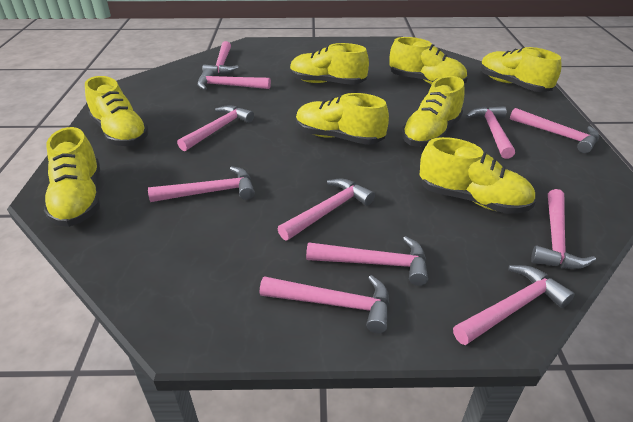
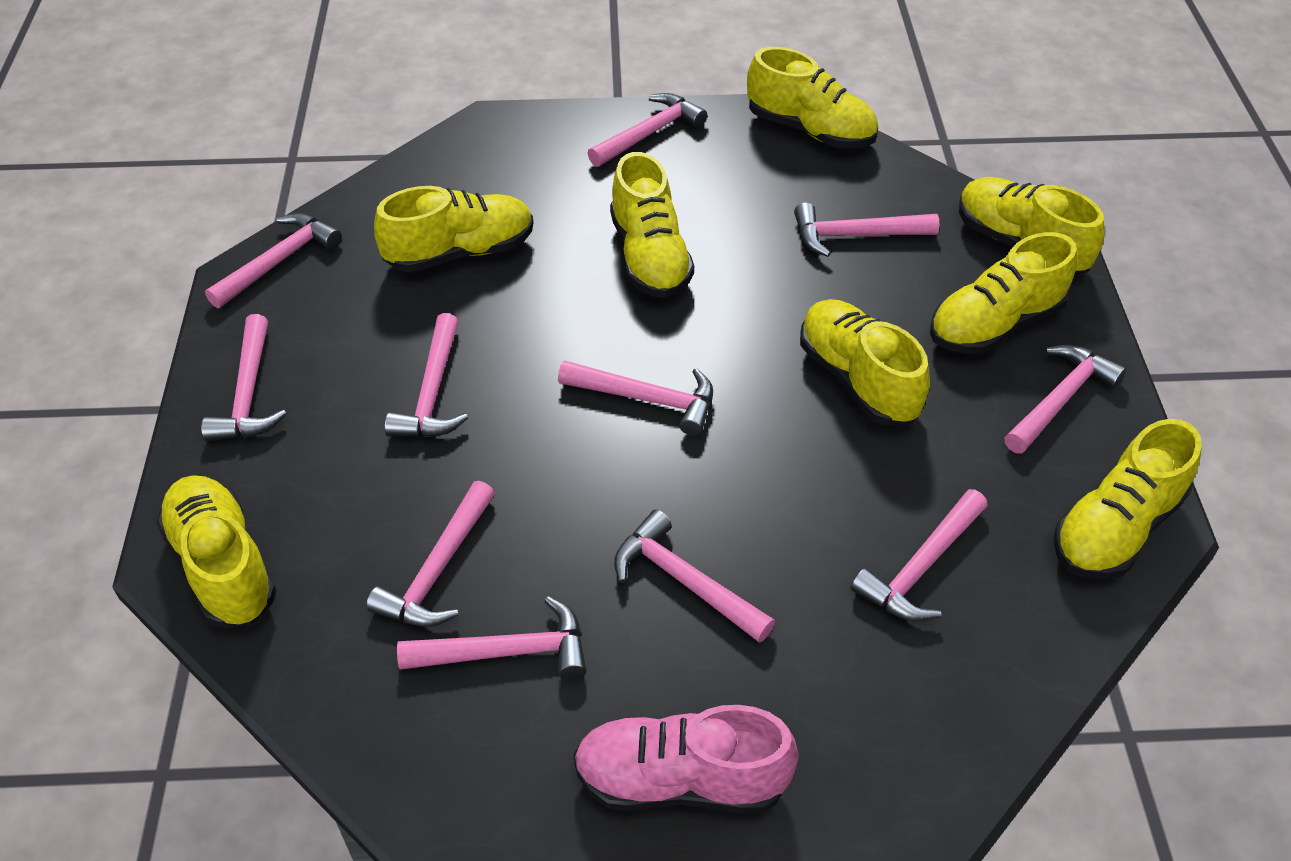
pink shoe: 0 -> 1

